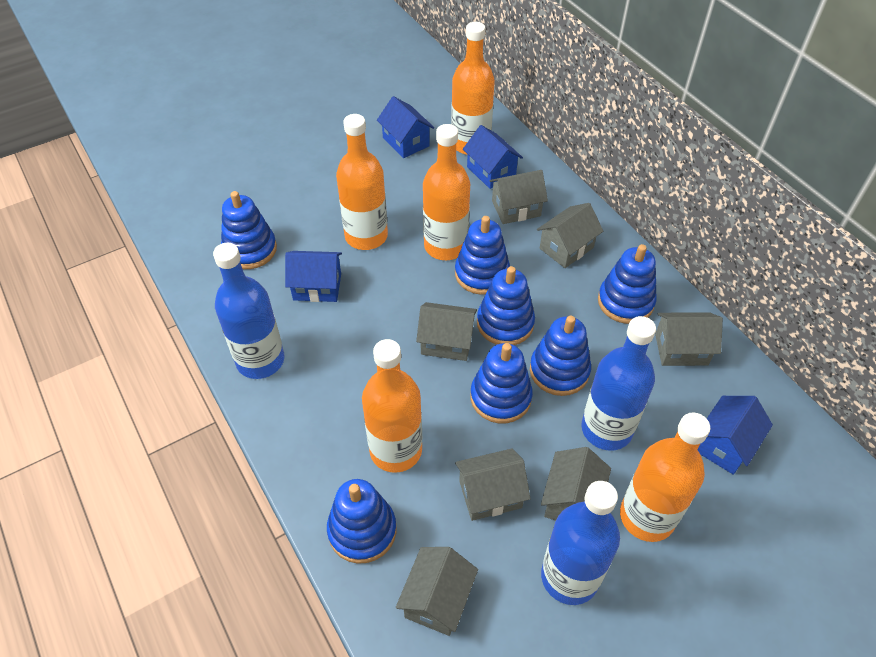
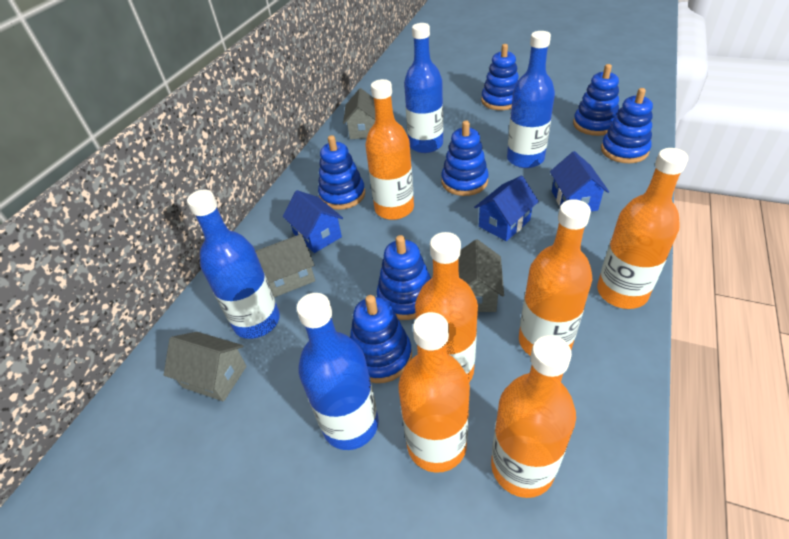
blue bottle: 3 -> 4
blue house: 4 -> 3
grey house: 7 -> 4
orange bottle: 5 -> 6

